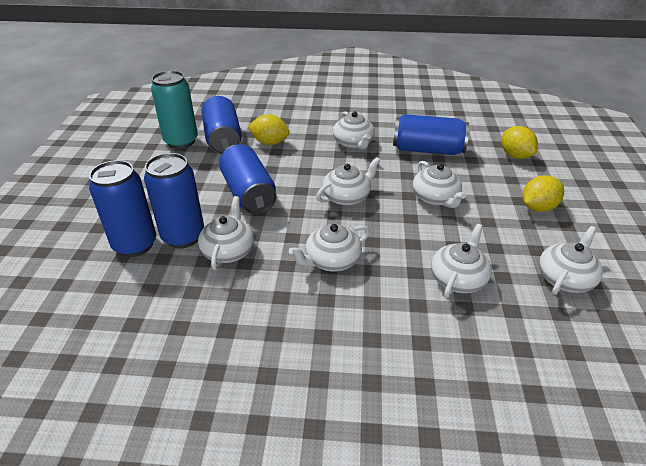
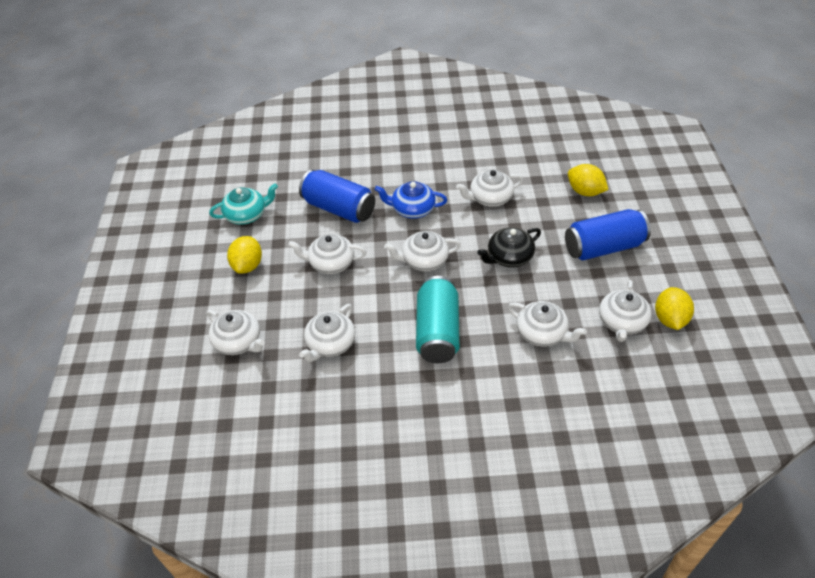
black teapot: 0 -> 1
blue can: 5 -> 2
blue teapot: 0 -> 1
turquoise teapot: 0 -> 1

